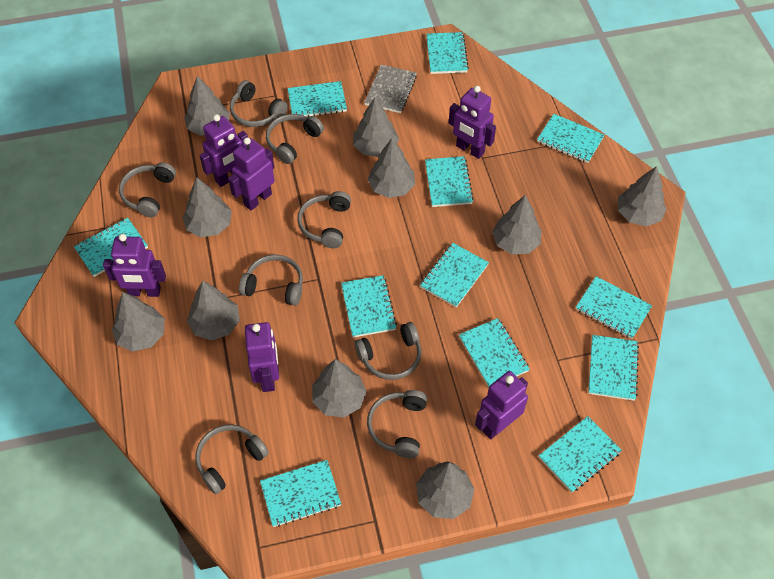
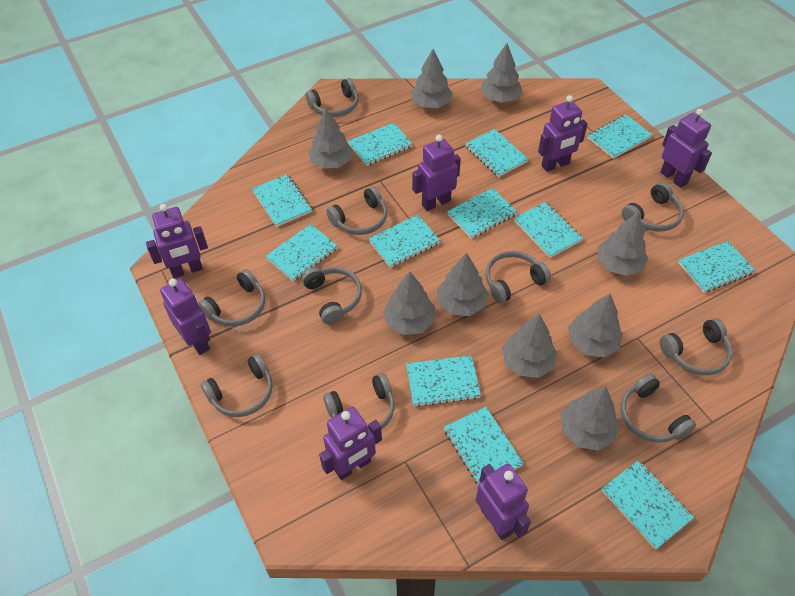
grey headphones: 8 -> 10
grey notebook: 1 -> 0
grey tree: 10 -> 9
purple robot: 6 -> 7

